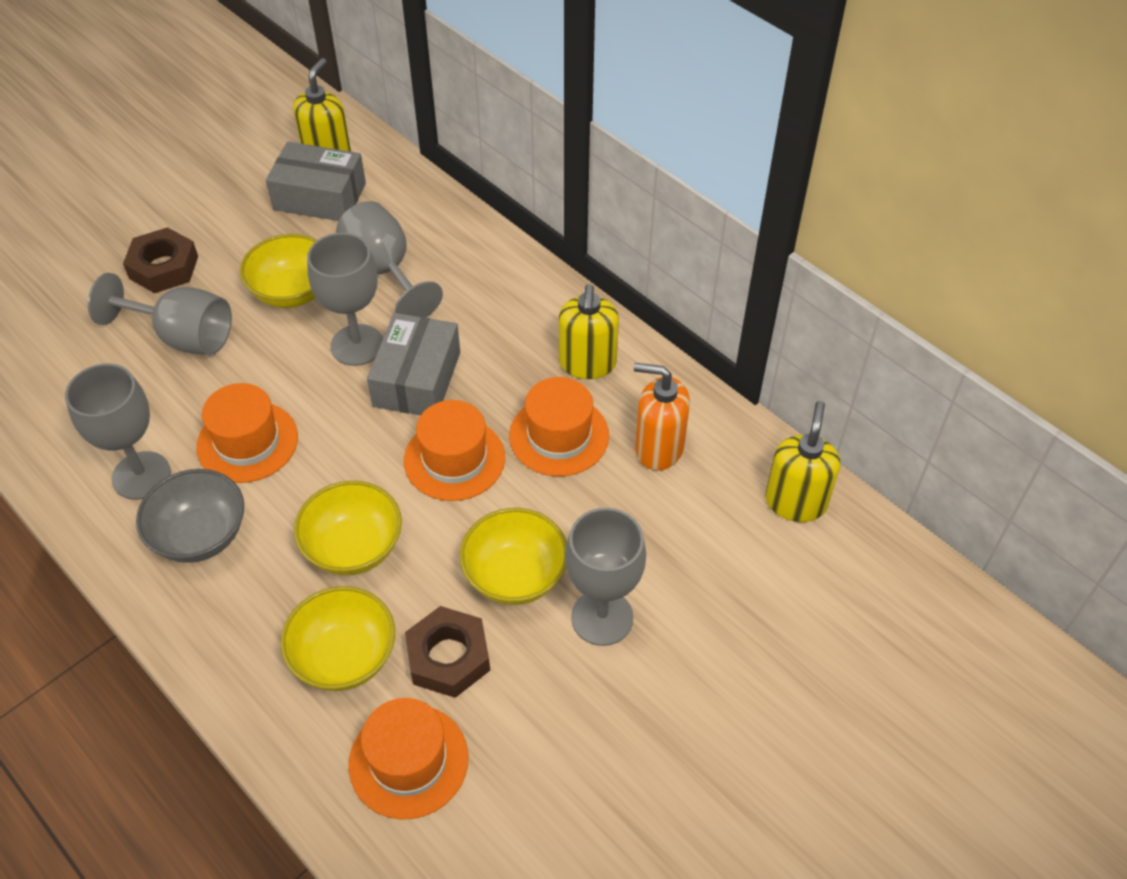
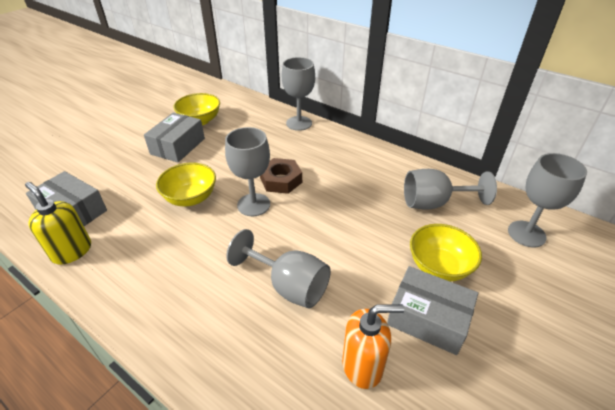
brown nut: 2 -> 1
grey bowl: 1 -> 0
grey box: 2 -> 3
orange hat: 4 -> 0
yellow bowl: 4 -> 3
yellow soap dispenser: 3 -> 1

